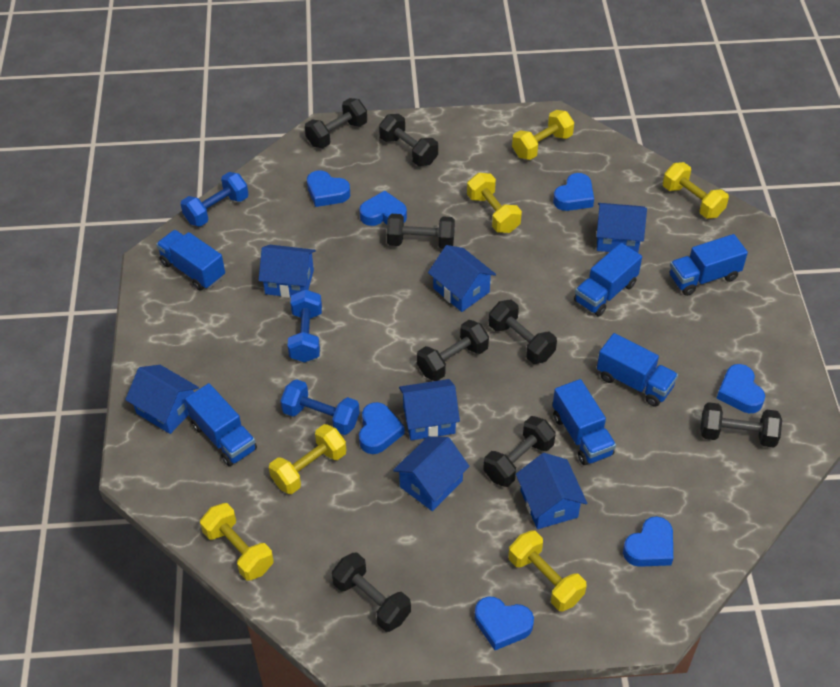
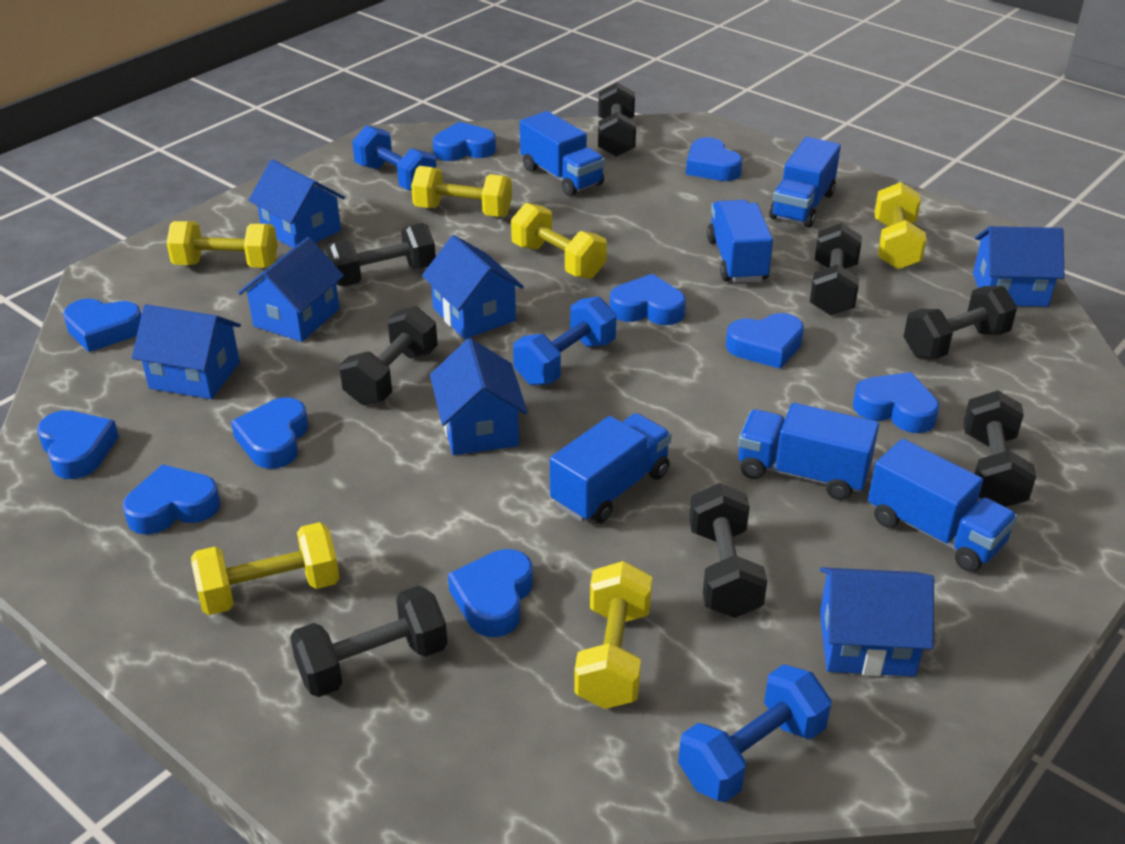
blue heart: 7 -> 10

